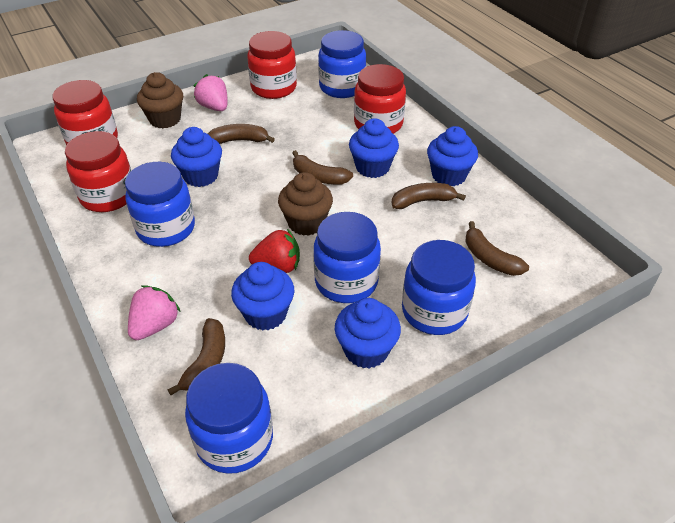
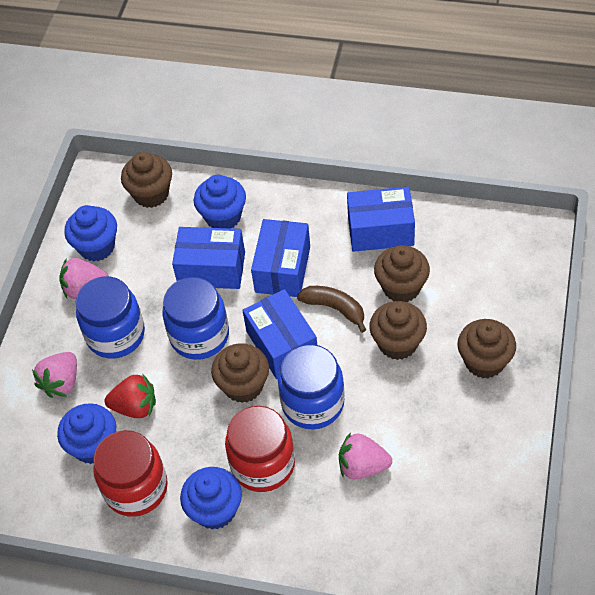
blue box: 0 -> 4
blue cupcake: 5 -> 4
blue jar: 5 -> 3
brown banana: 5 -> 1
brown cupcake: 2 -> 5
pink strawberry: 2 -> 3
red jar: 4 -> 2

